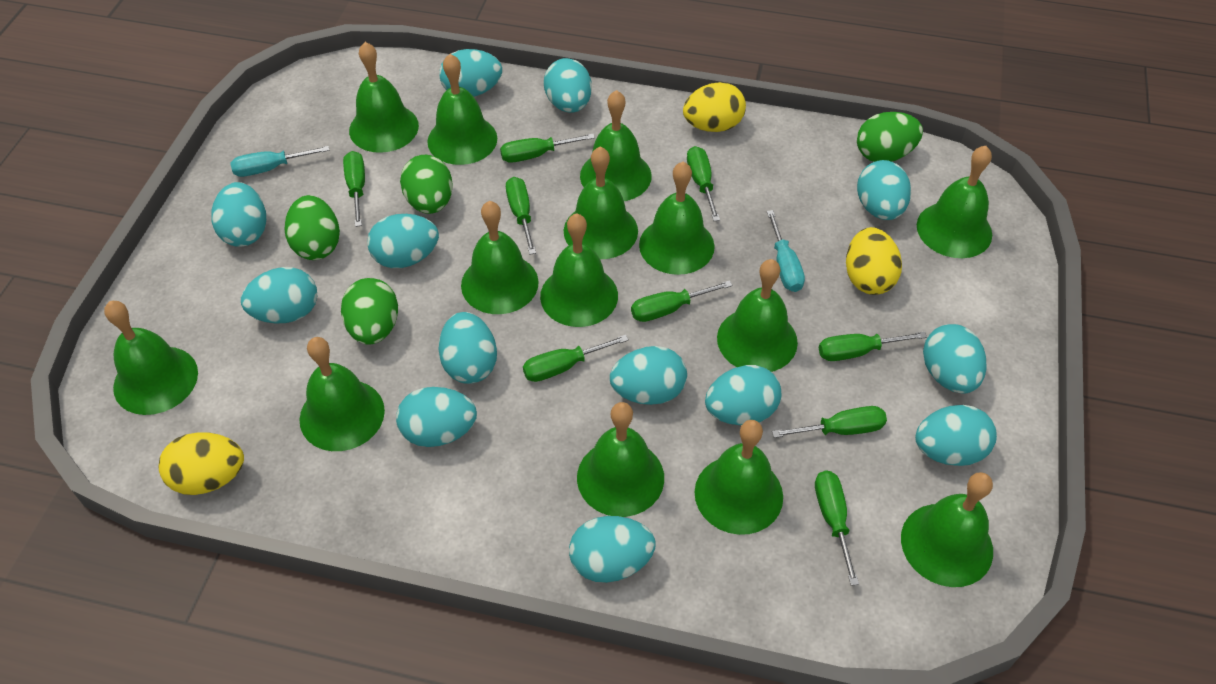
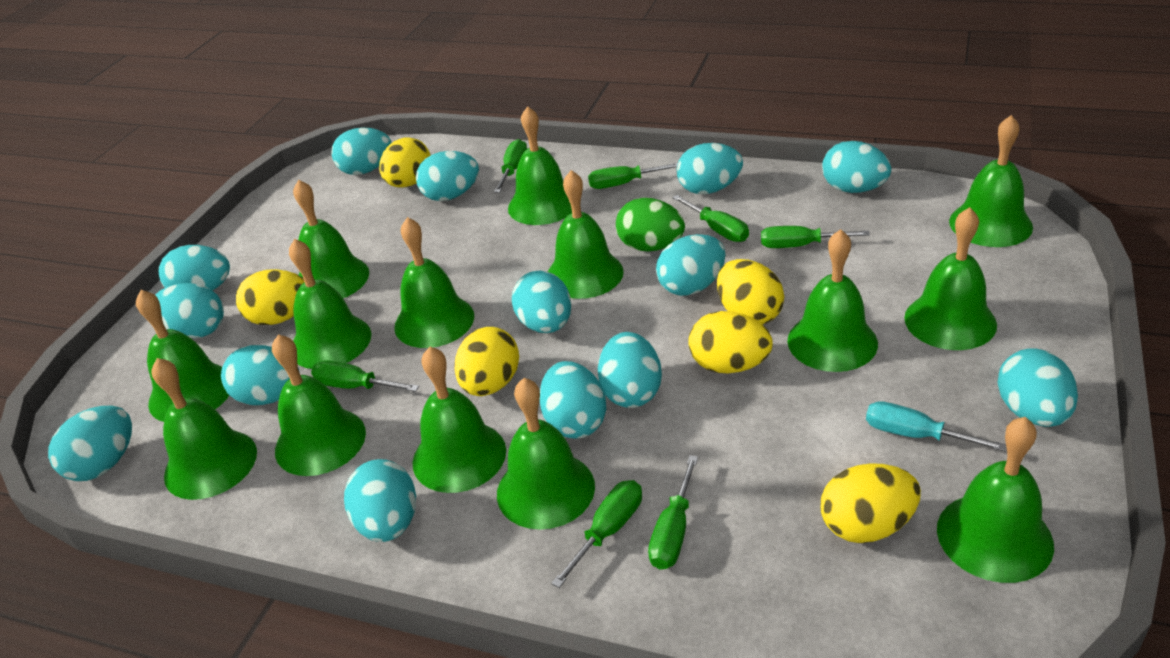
green egg: 4 -> 1
green screwdriver: 9 -> 7
turquoise egg: 13 -> 14
turquoise screwdriver: 2 -> 1
yellow egg: 3 -> 6

